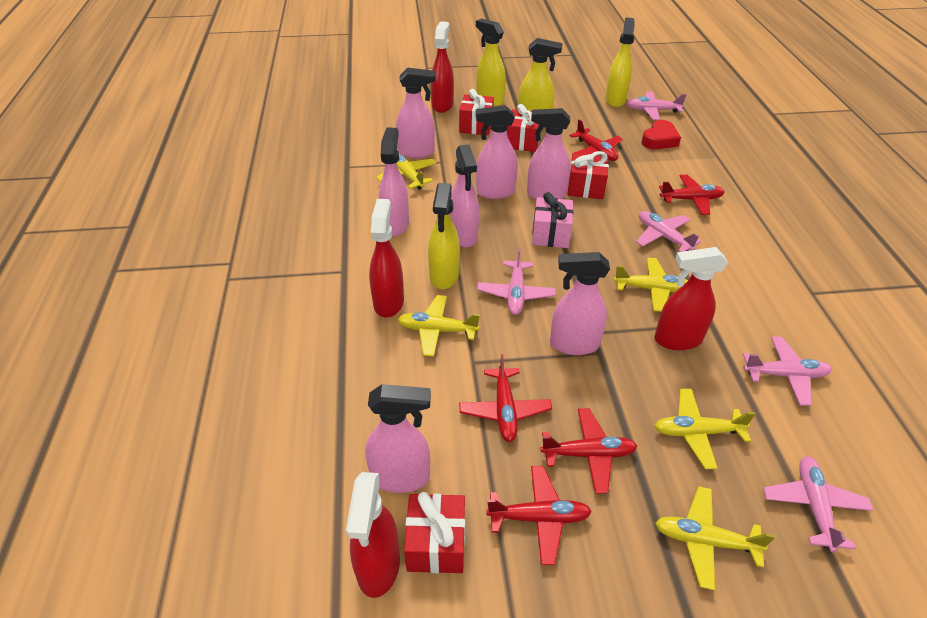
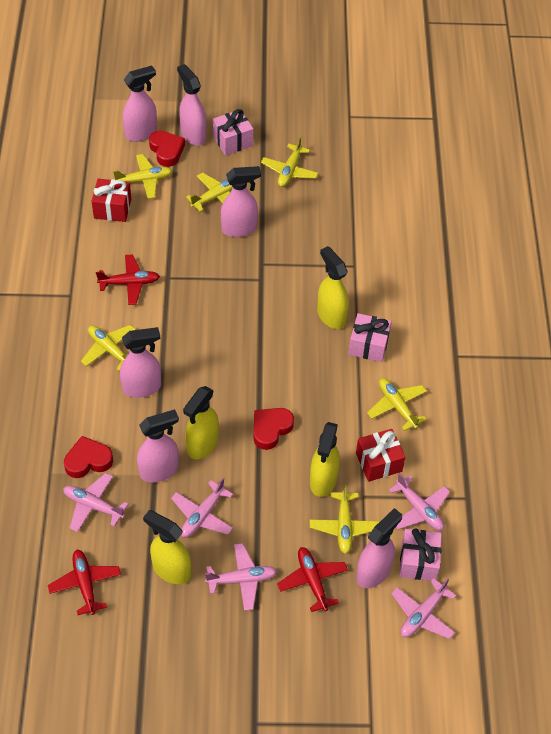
pink gift: 1 -> 3
pink spray bottle: 7 -> 6
red gift: 4 -> 2
red heart: 1 -> 3
red plane: 5 -> 3
red spray bottle: 4 -> 0
yellow plane: 5 -> 6

